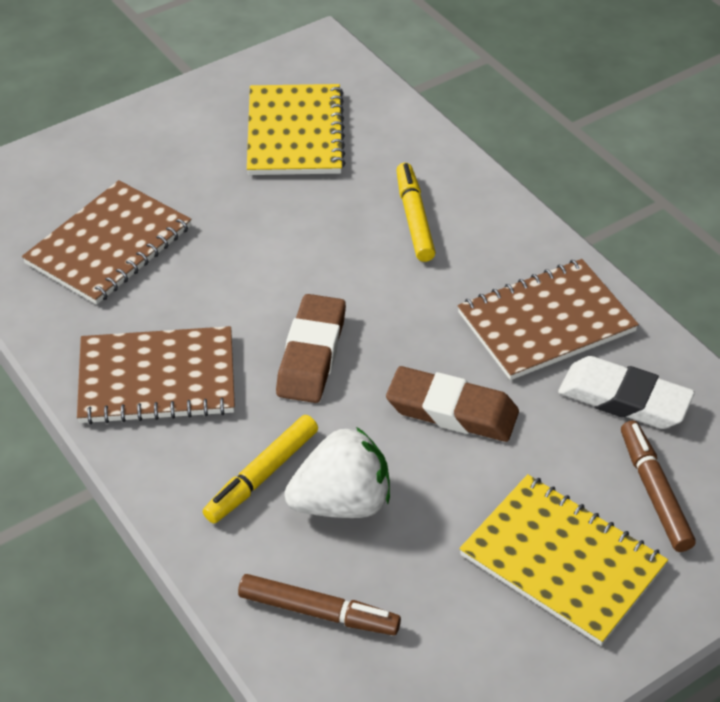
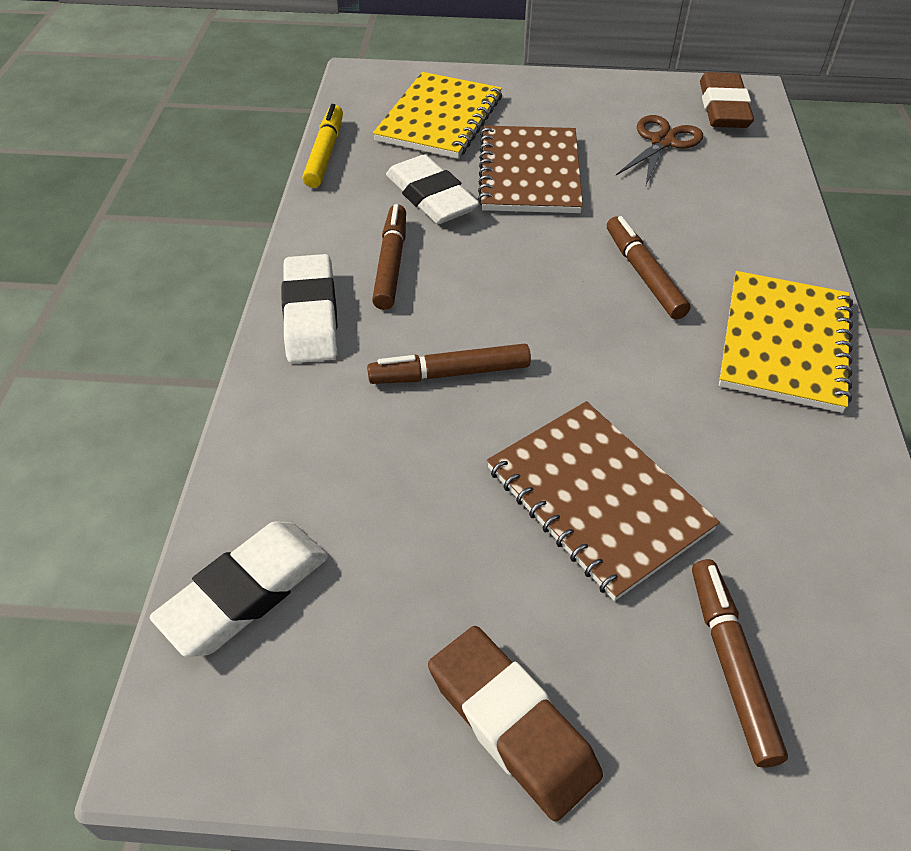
brown marker: 2 -> 4
brown notebook: 3 -> 2
brown scissors: 0 -> 1
white eraser: 1 -> 3
white strawberry: 1 -> 0
yellow marker: 2 -> 1

